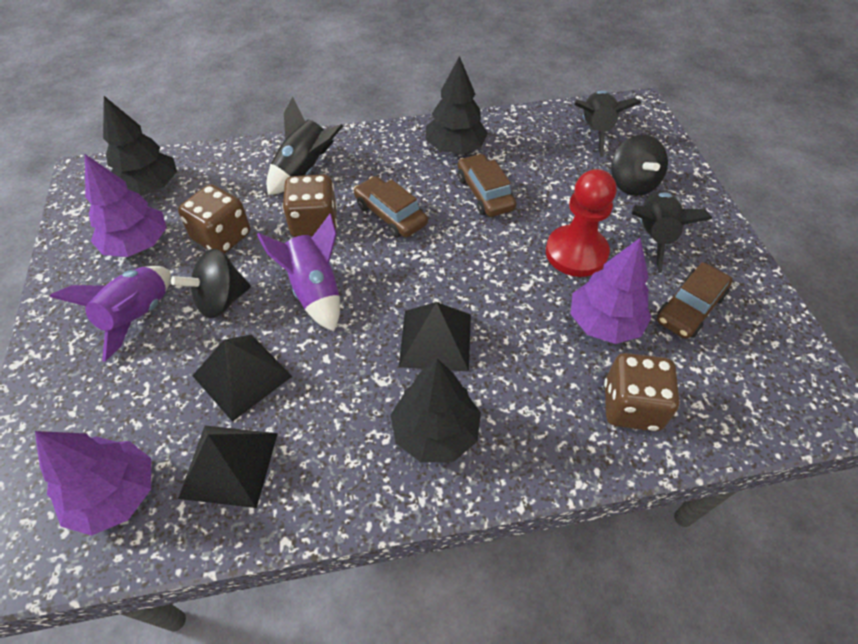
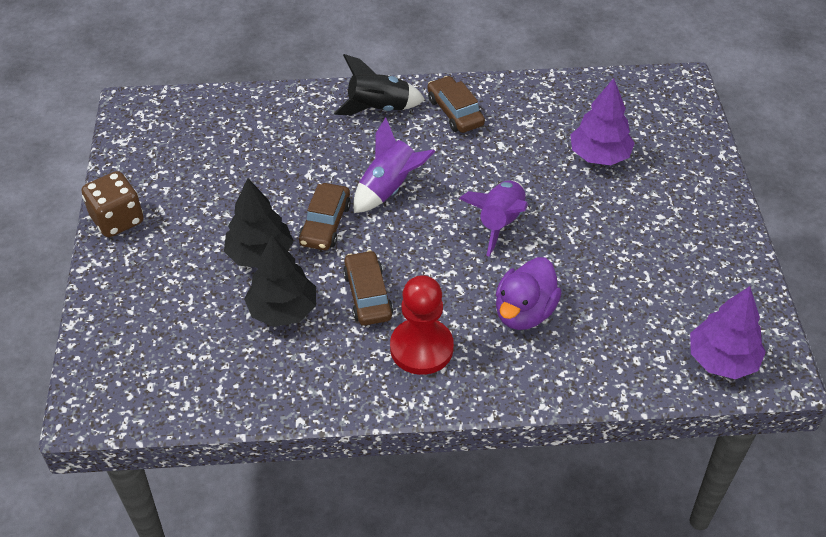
black pyramid: 3 -> 0
black rocket: 3 -> 1
black spinning top: 2 -> 0
black tree: 3 -> 2
brown dice: 3 -> 1
purple duck: 0 -> 1
purple tree: 3 -> 2

